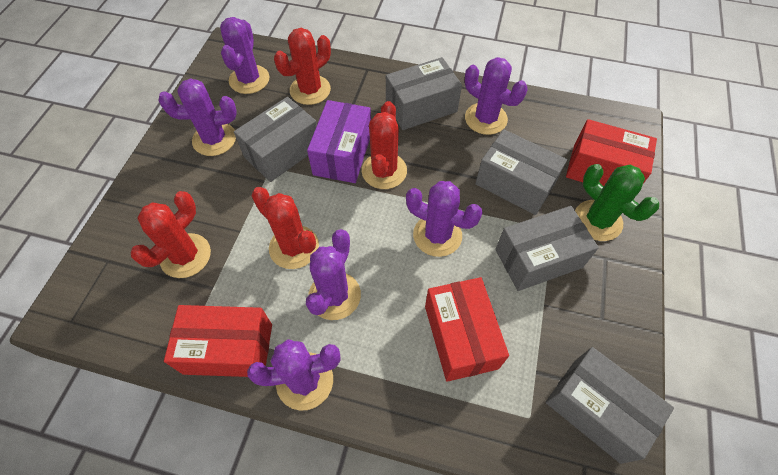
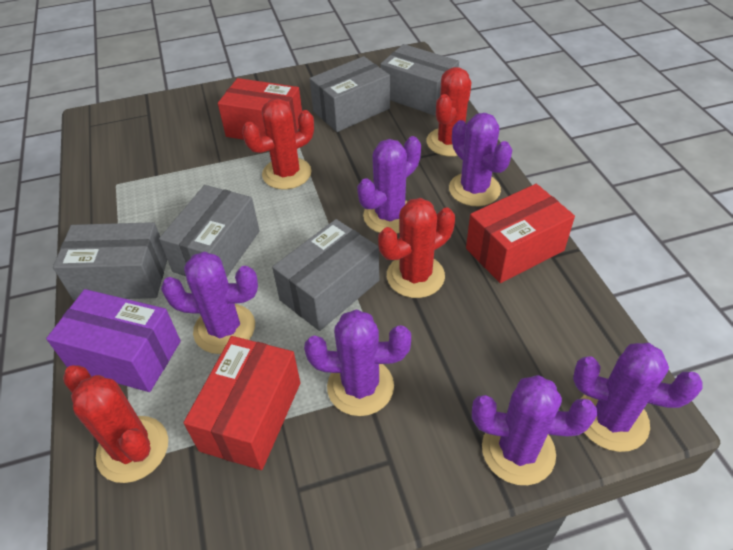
green cactus: 1 -> 0

